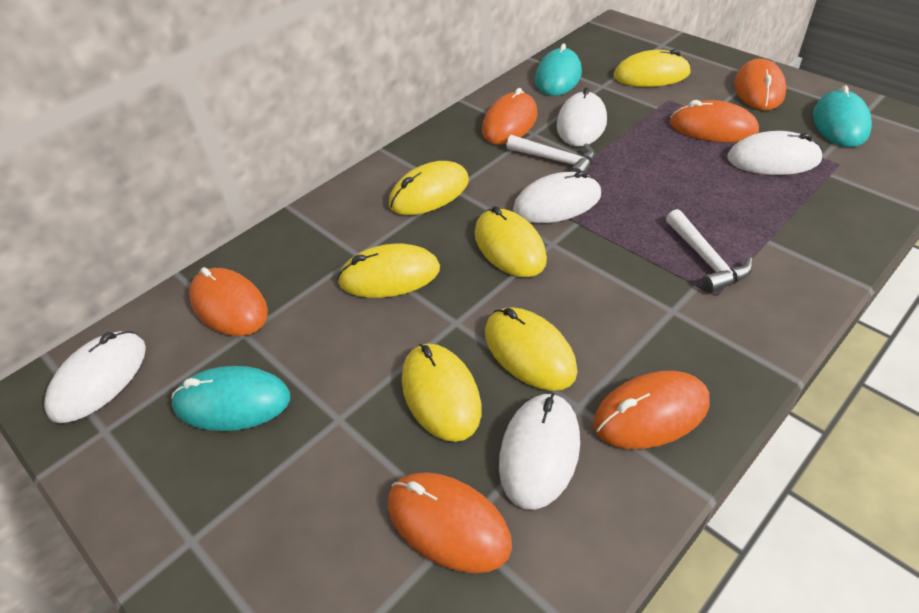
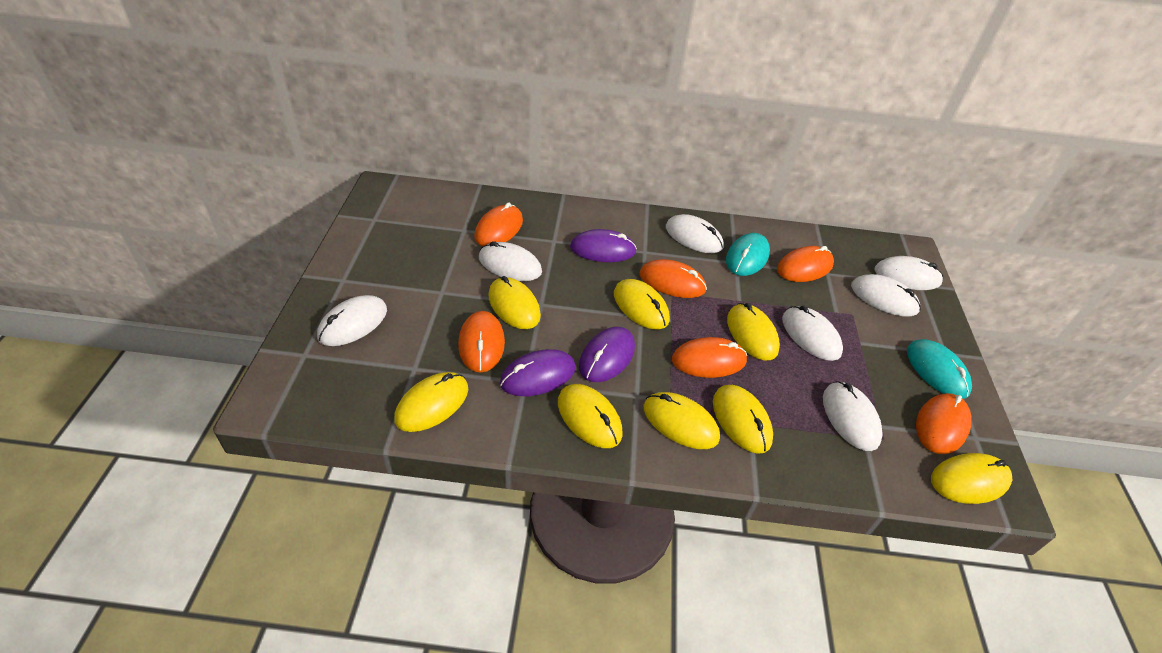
purple mouse: 0 -> 3
turquoise mouse: 3 -> 2
white hammer: 2 -> 0
white mouse: 5 -> 7
yellow mouse: 6 -> 8

